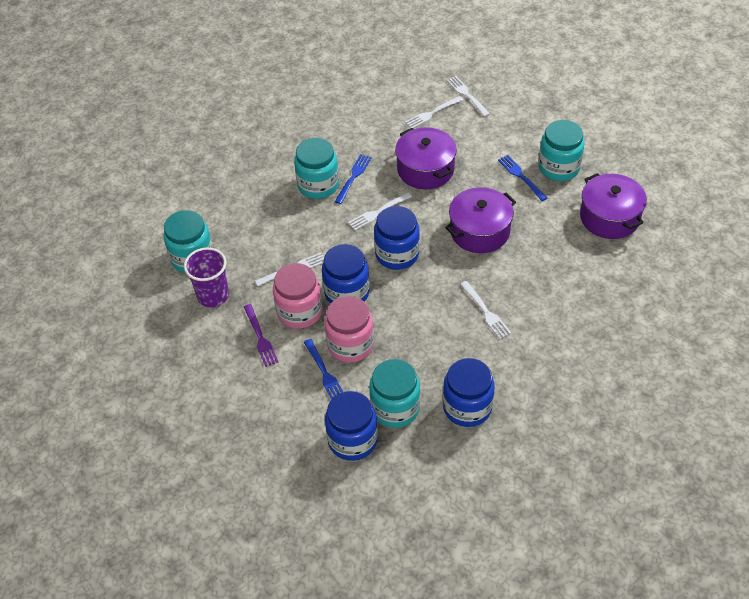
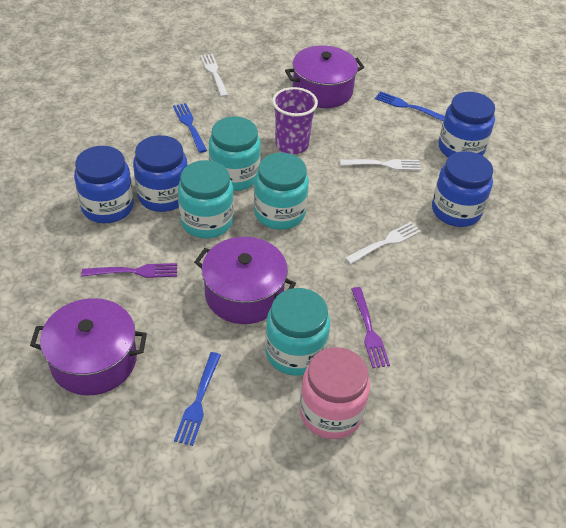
pink jar: 2 -> 1
purple fork: 1 -> 2
white fork: 5 -> 3

